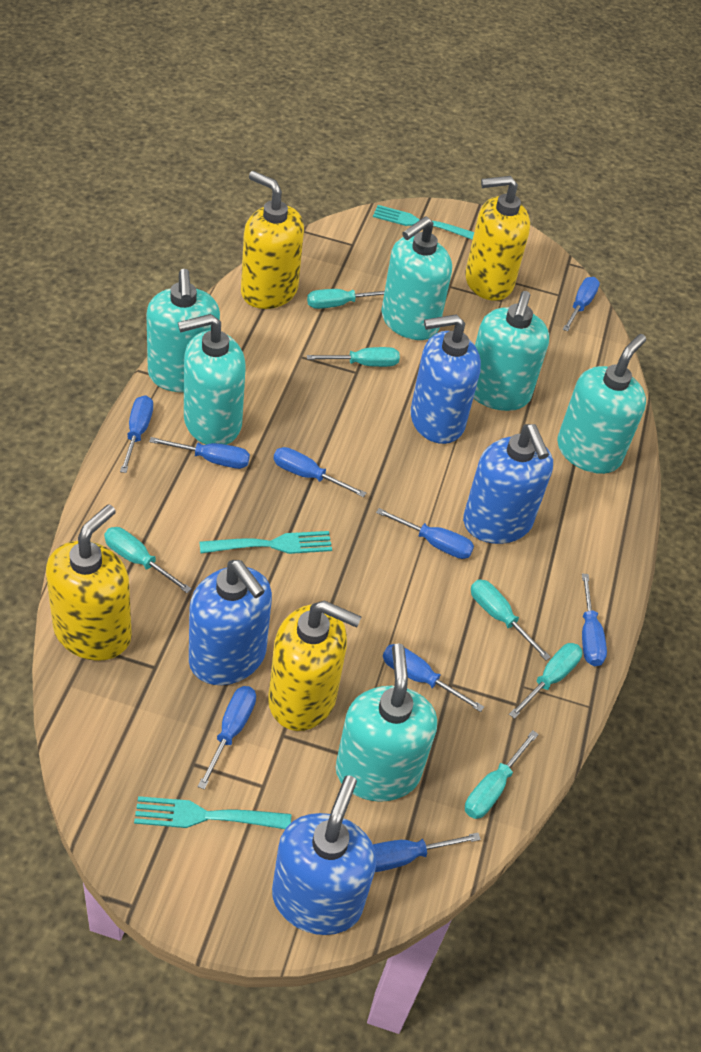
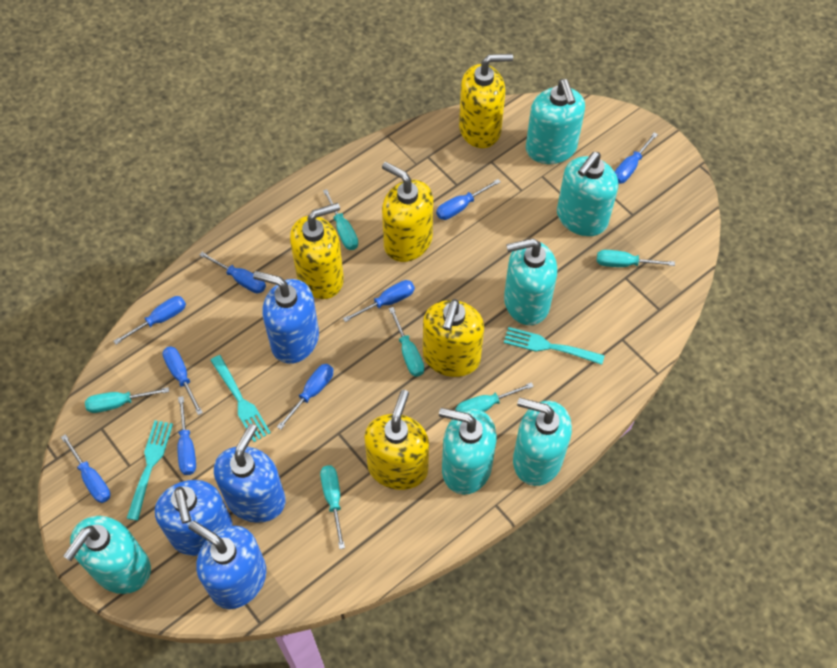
yellow soap dispenser: 4 -> 5

